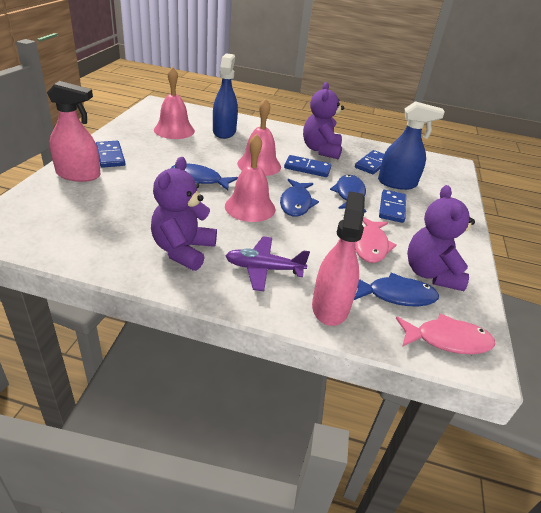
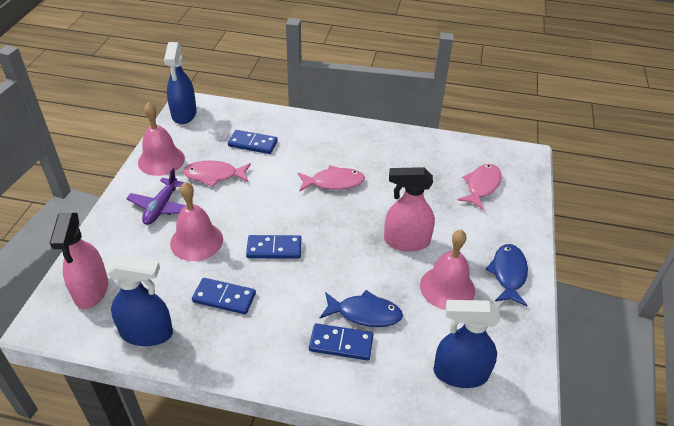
blue fish: 4 -> 2
blue spray bottle: 2 -> 3
pink fish: 2 -> 3
purple teddy bear: 3 -> 0

